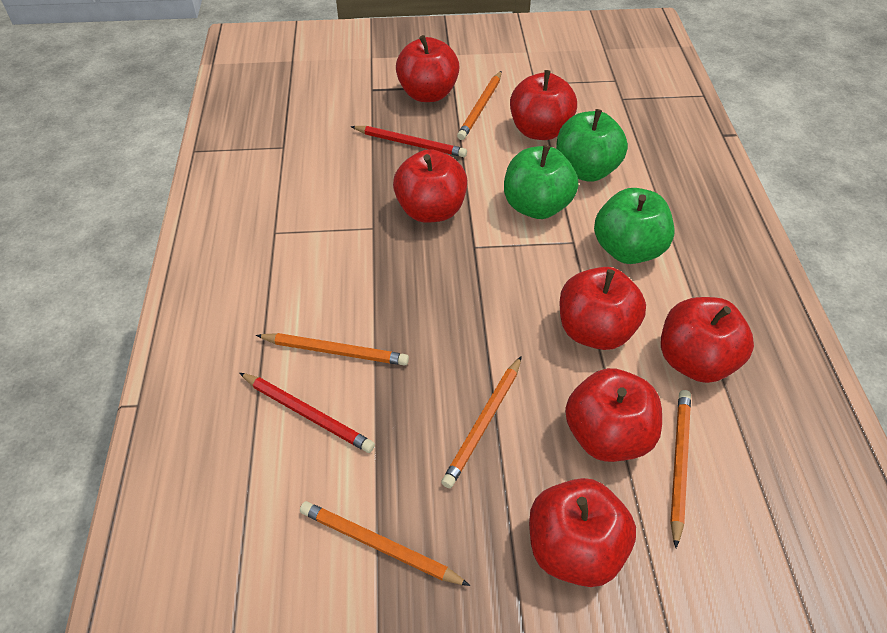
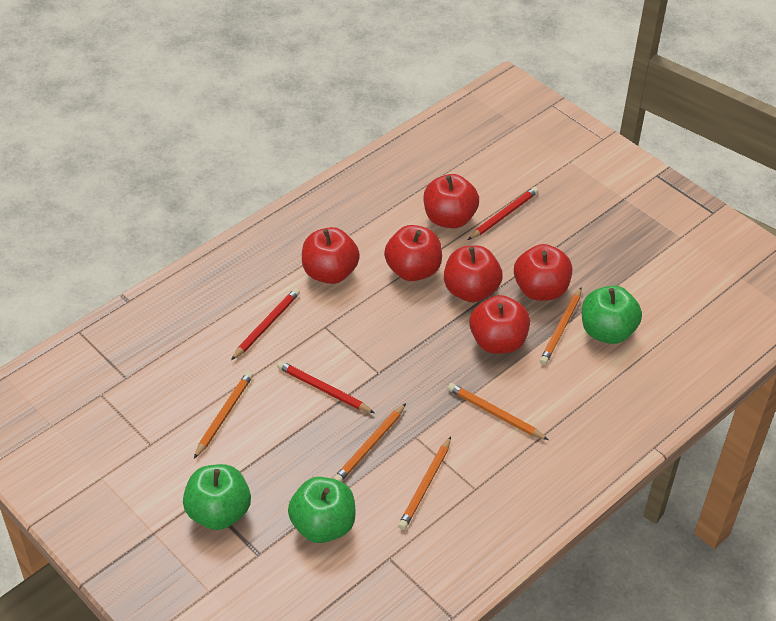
red apple: 7 -> 6
red pencil: 2 -> 3

